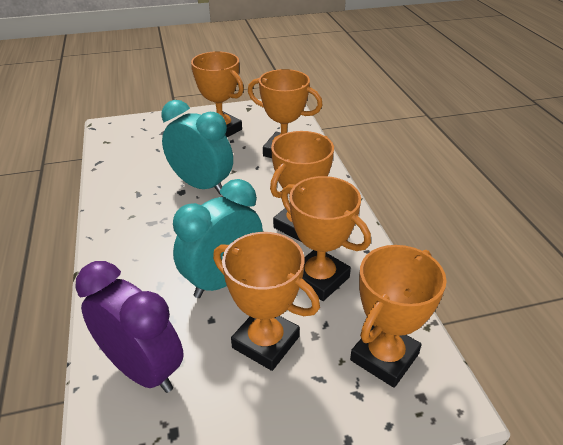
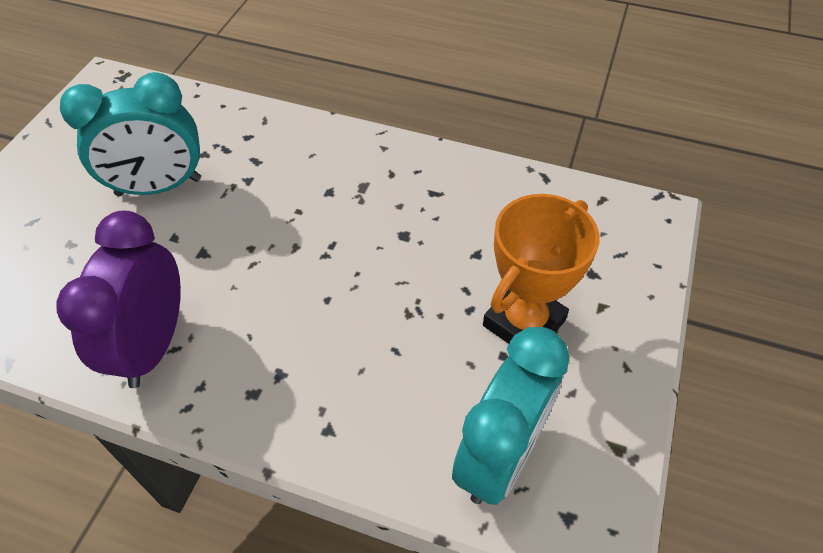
orange trophy: 6 -> 1

